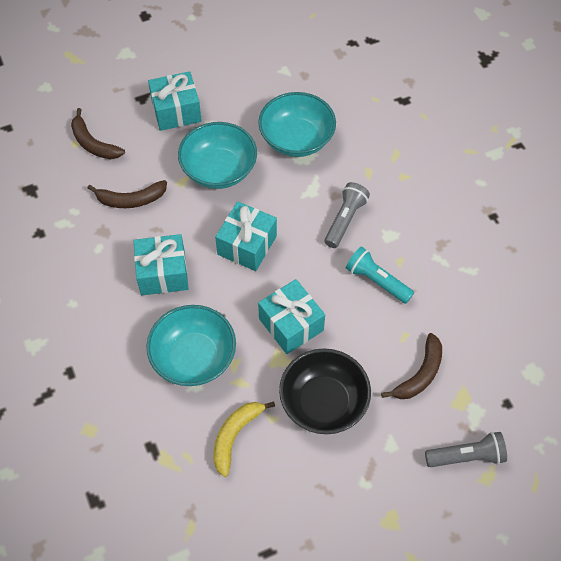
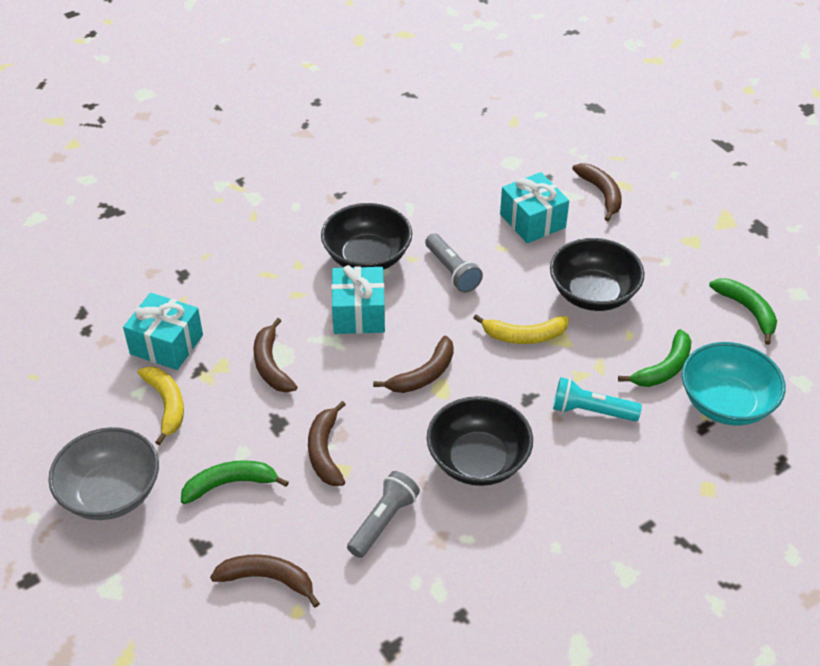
black bowl: 1 -> 3
brown banana: 3 -> 5
green banana: 0 -> 3
grey bowl: 0 -> 1
turquoise bowl: 3 -> 1
turquoise gift: 4 -> 3
yellow banana: 1 -> 2

